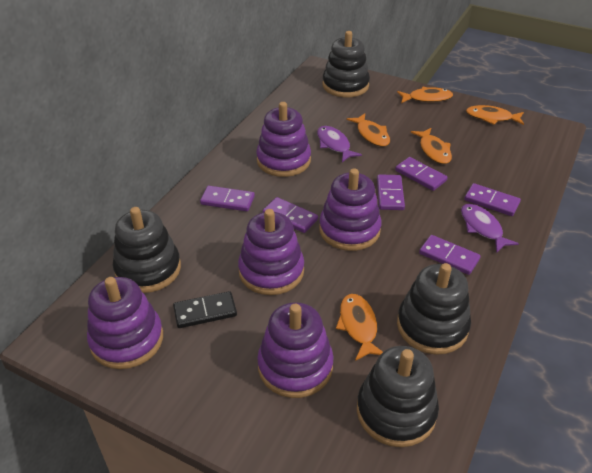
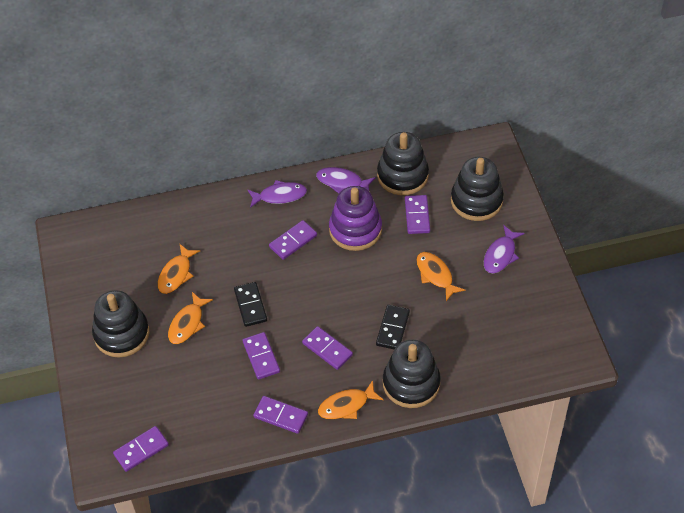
black domino: 1 -> 2
orange fish: 5 -> 4
purple fish: 2 -> 3
purple stacking toy: 5 -> 1

